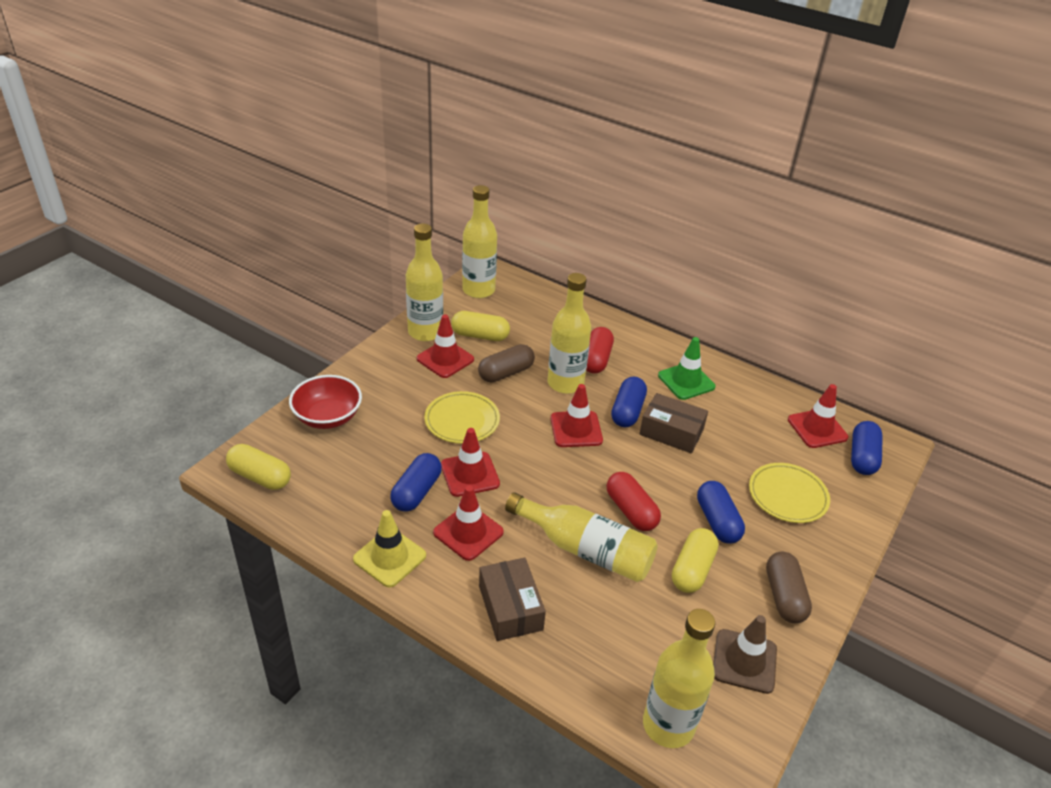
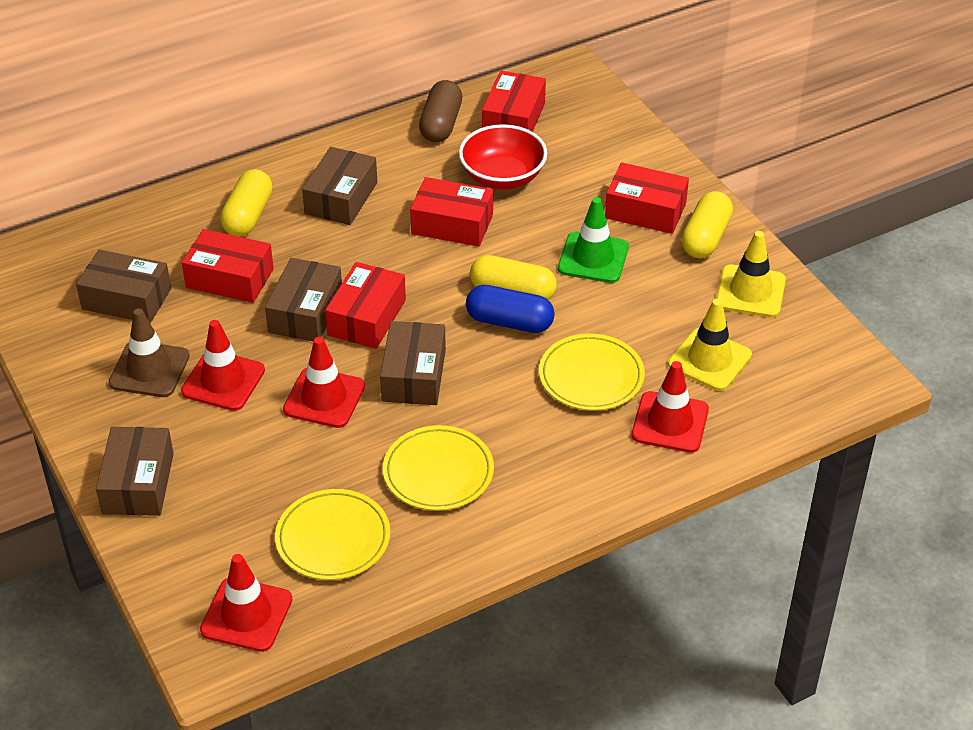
blue capsule: 4 -> 1
brown box: 2 -> 5
brown capsule: 2 -> 1
red box: 0 -> 5
red capsule: 2 -> 0
red traffic cone: 5 -> 4
yellow bottle: 5 -> 0
yellow plate: 2 -> 3
yellow traffic cone: 1 -> 2

